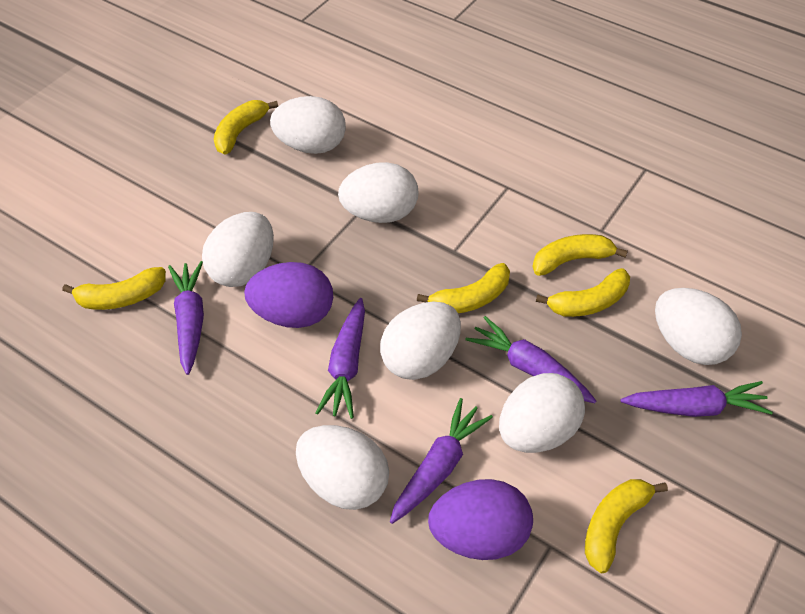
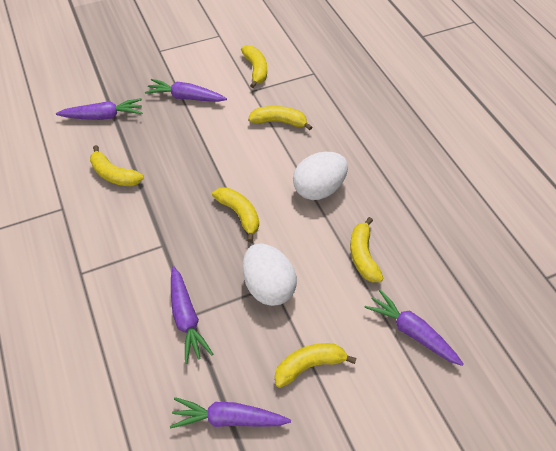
purple egg: 2 -> 0
white egg: 7 -> 2

